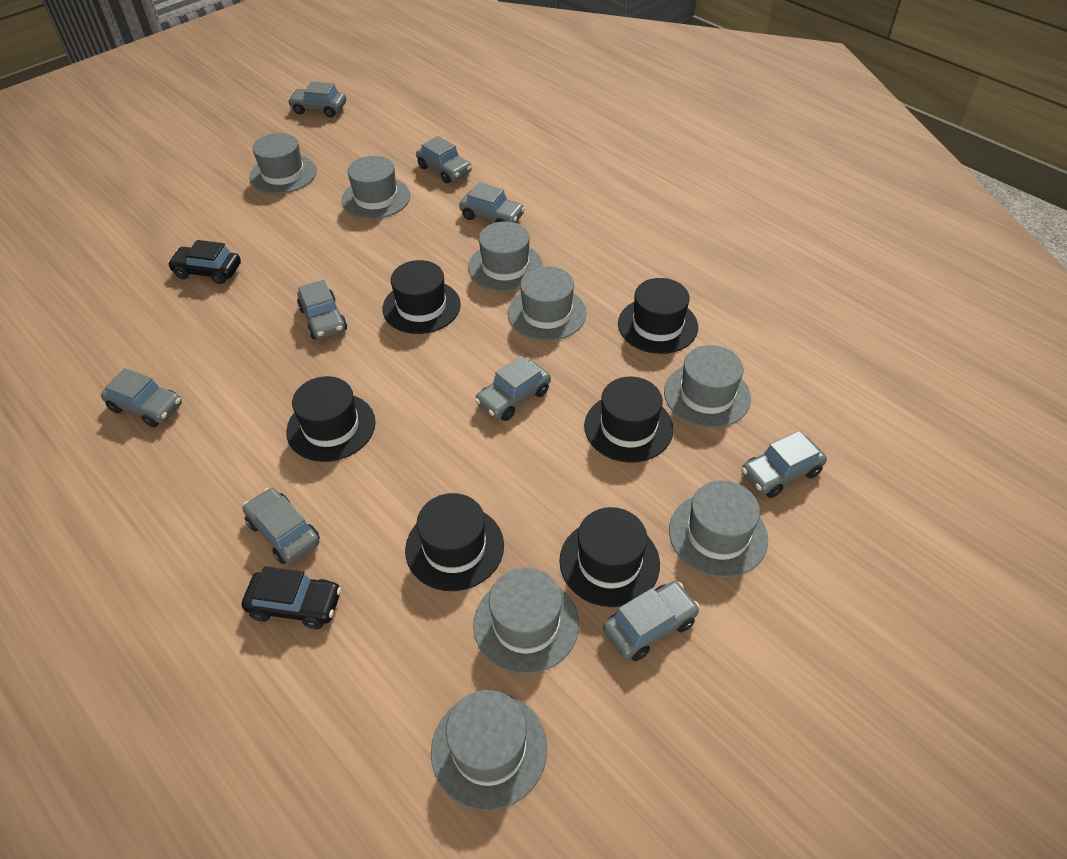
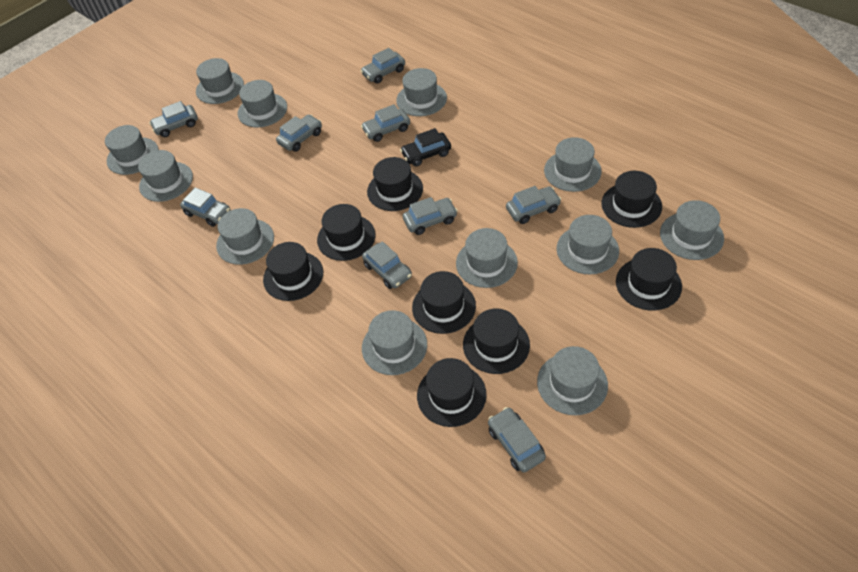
black car: 2 -> 1
black hat: 6 -> 8
grey hat: 8 -> 12

